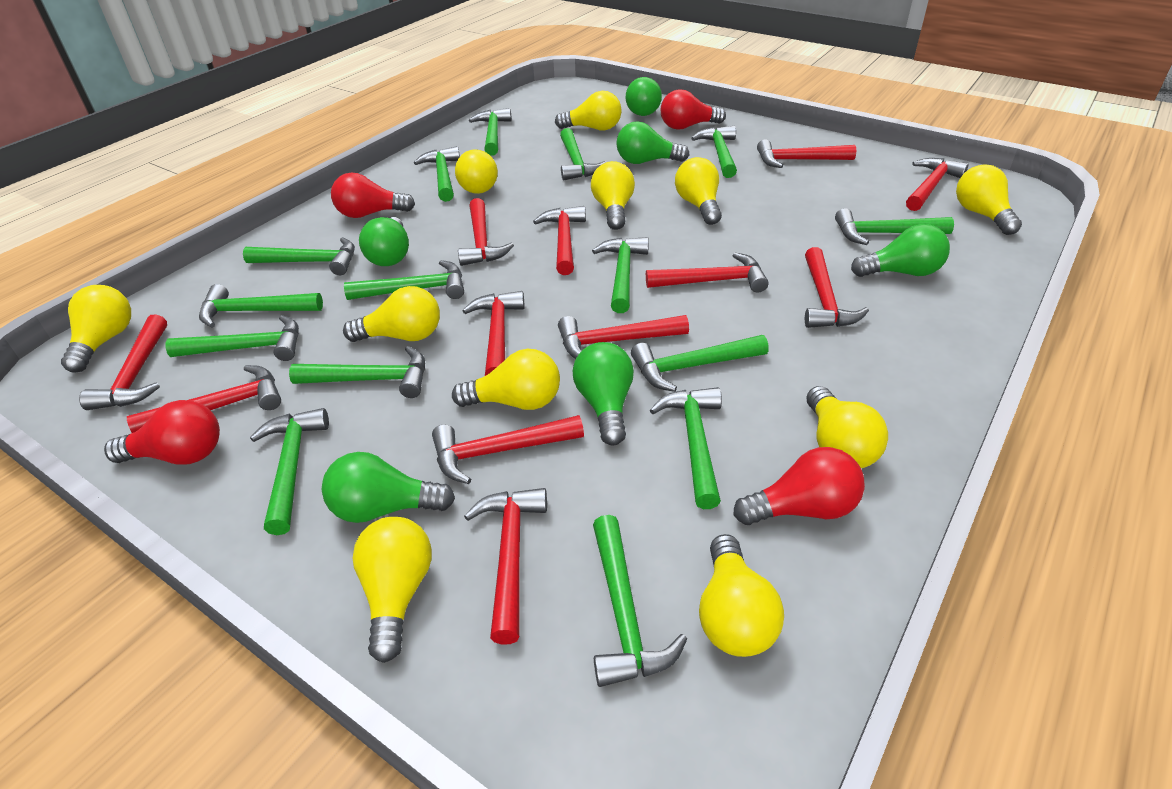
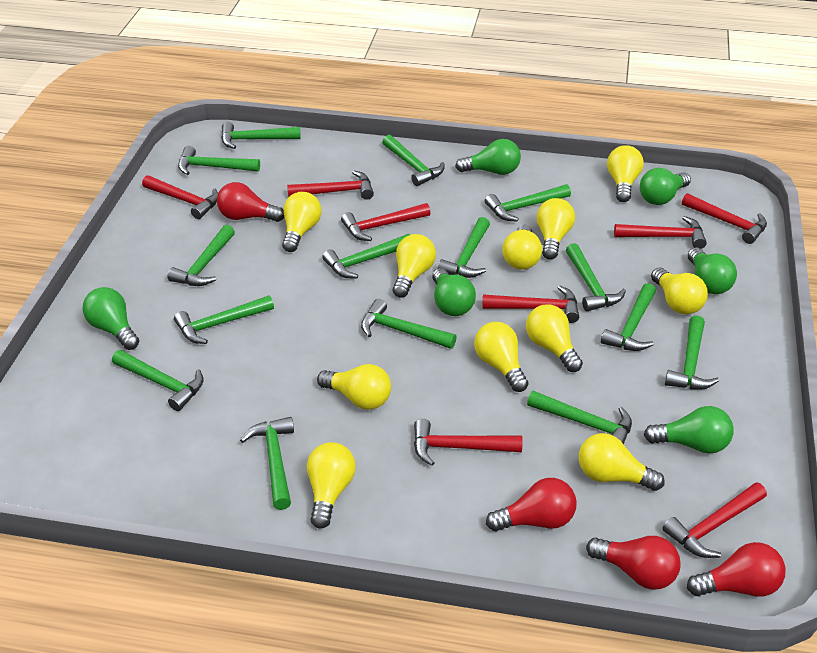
red hammer: 12 -> 8

